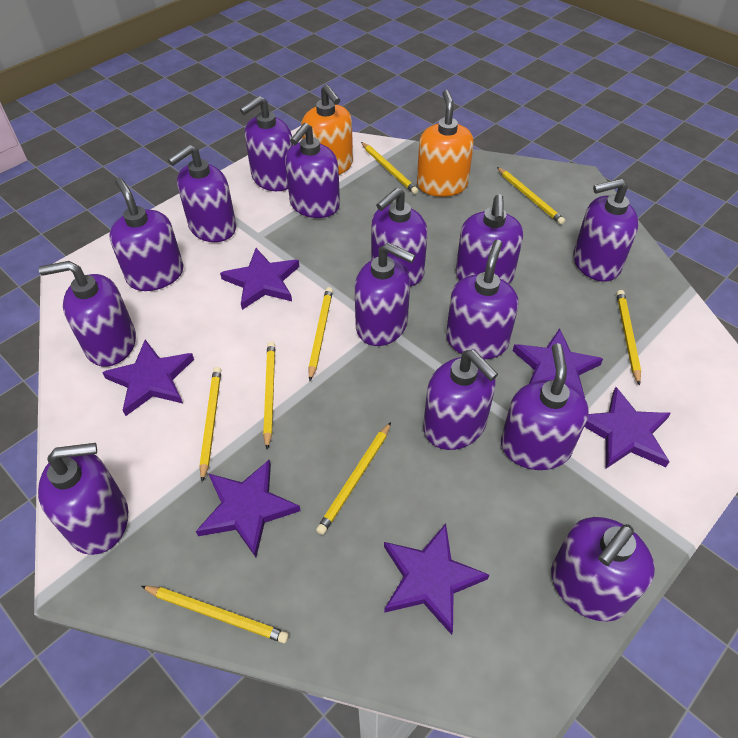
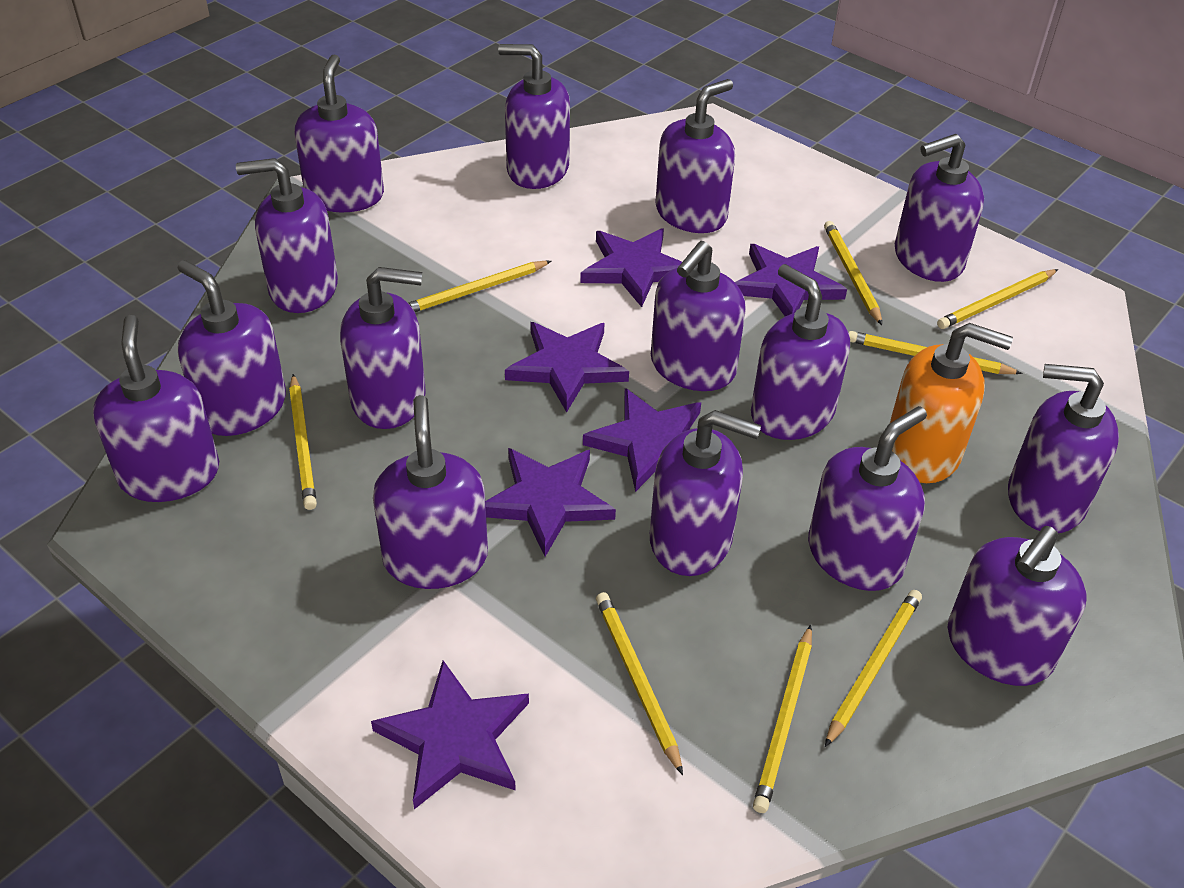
orange soap dispenser: 2 -> 1
purple soap dispenser: 14 -> 15

